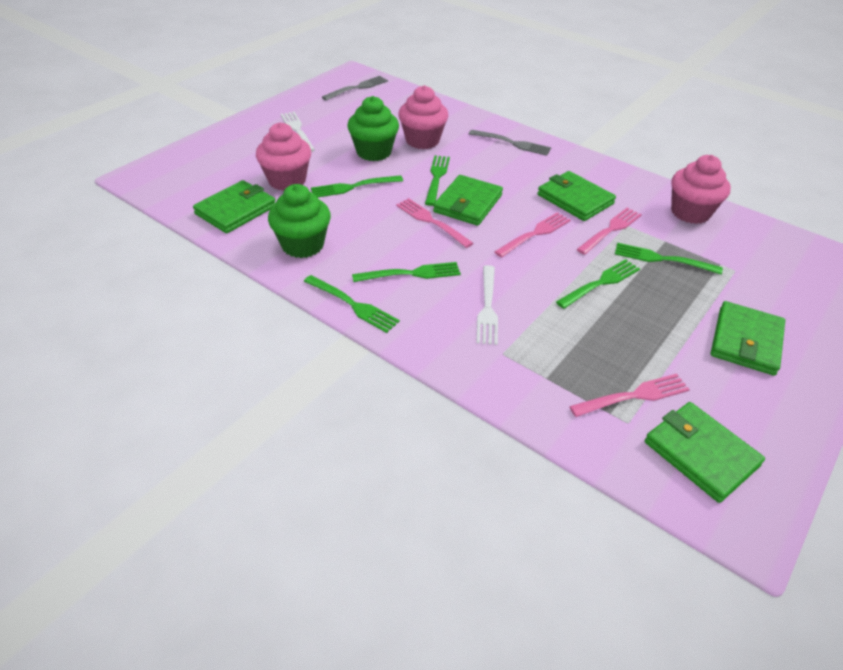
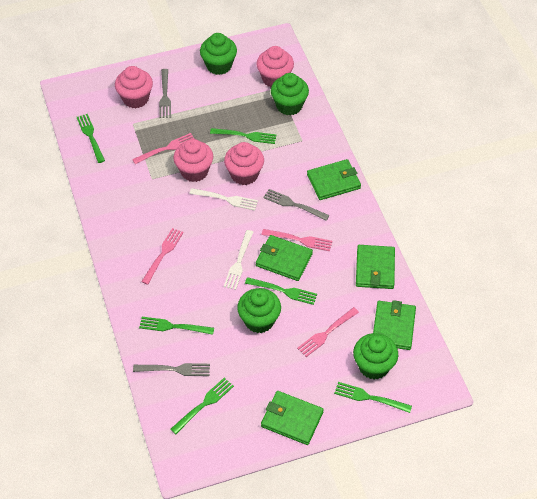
green cupcake: 2 -> 4
grey fork: 2 -> 3
pink cupcake: 3 -> 4

